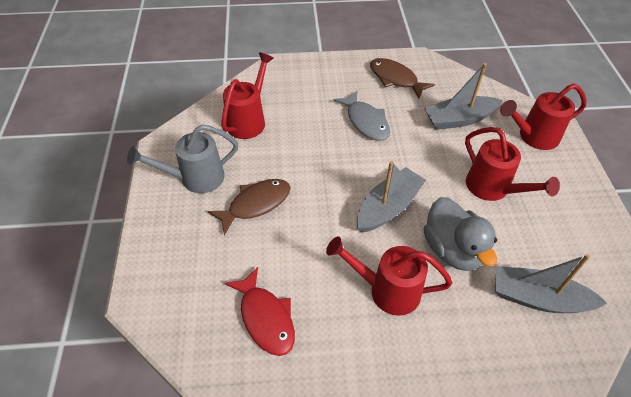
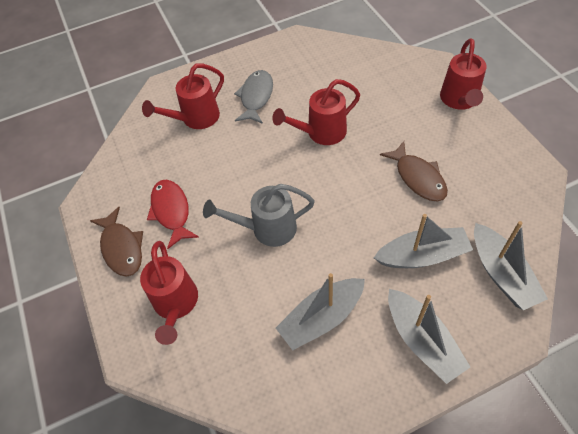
grey boat: 3 -> 4
grey duck: 1 -> 0

